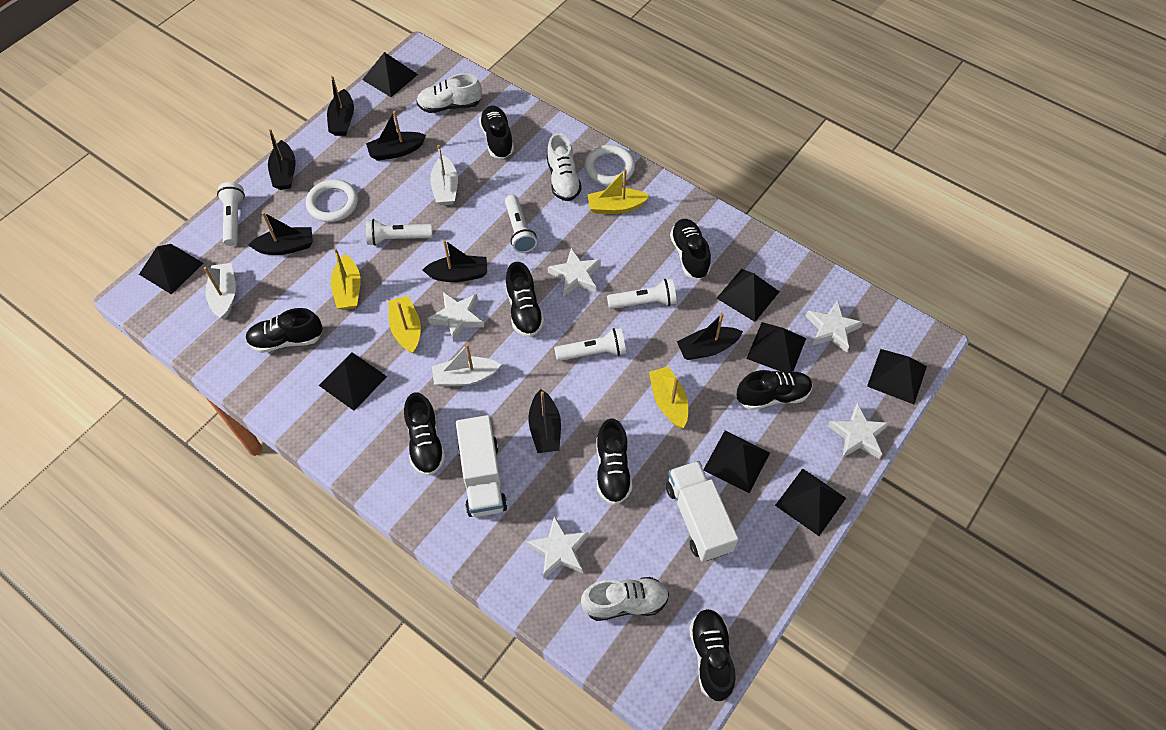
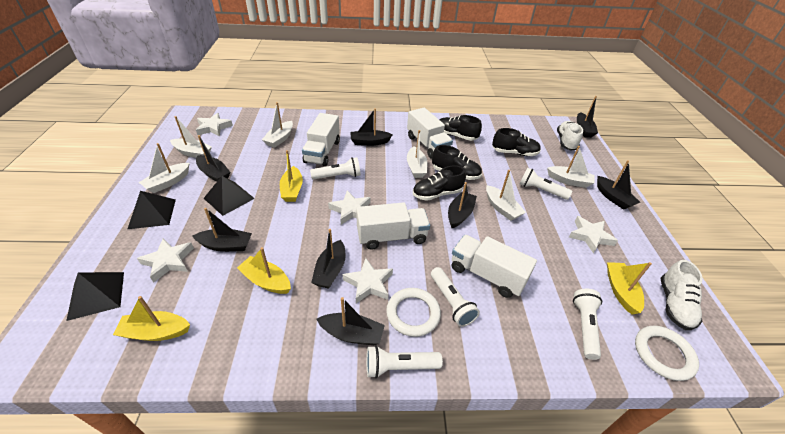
black boat: 7 -> 8
black pyramid: 8 -> 3
black shoe: 8 -> 4
white boat: 3 -> 6
white shoe: 3 -> 2
white truck: 2 -> 4

